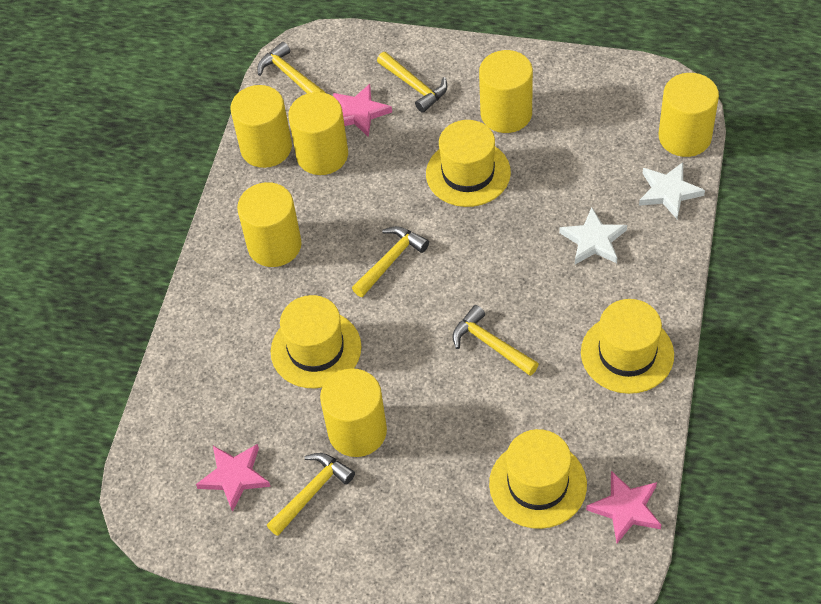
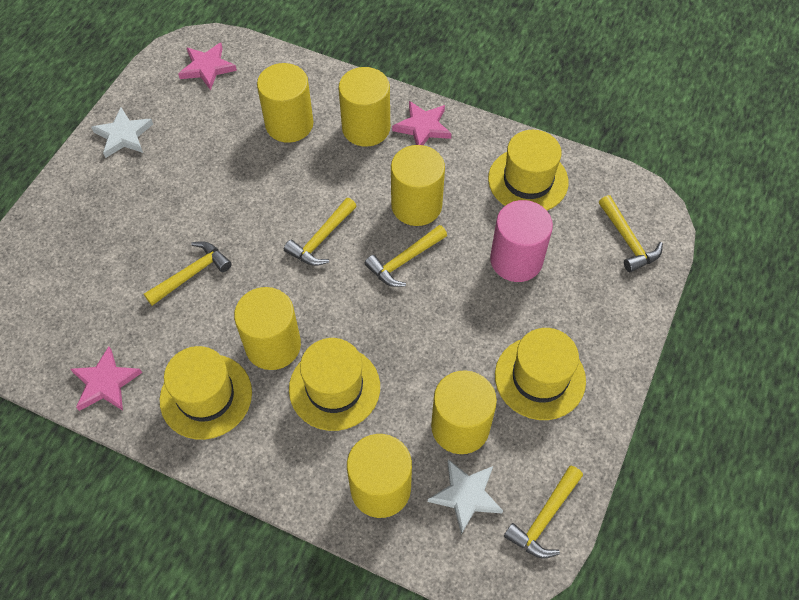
pink cylinder: 0 -> 1

